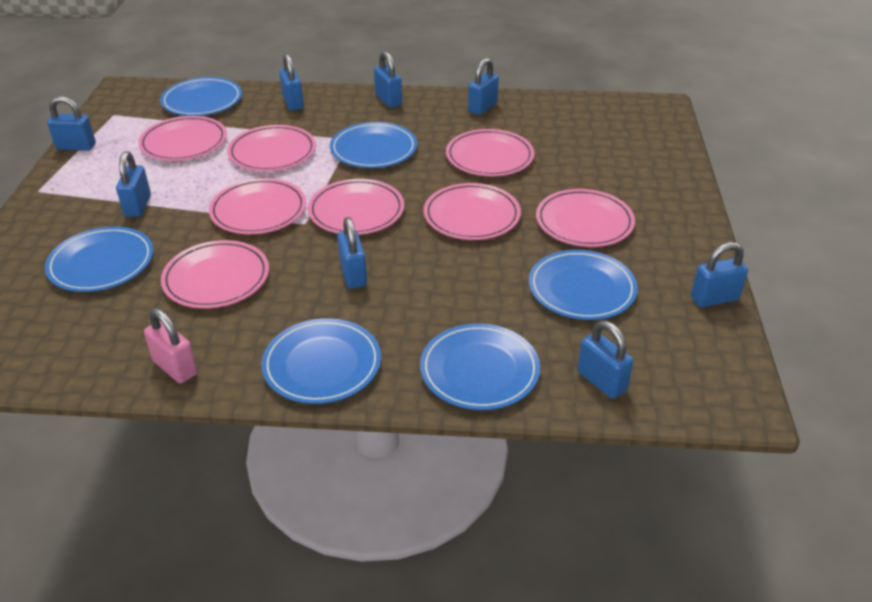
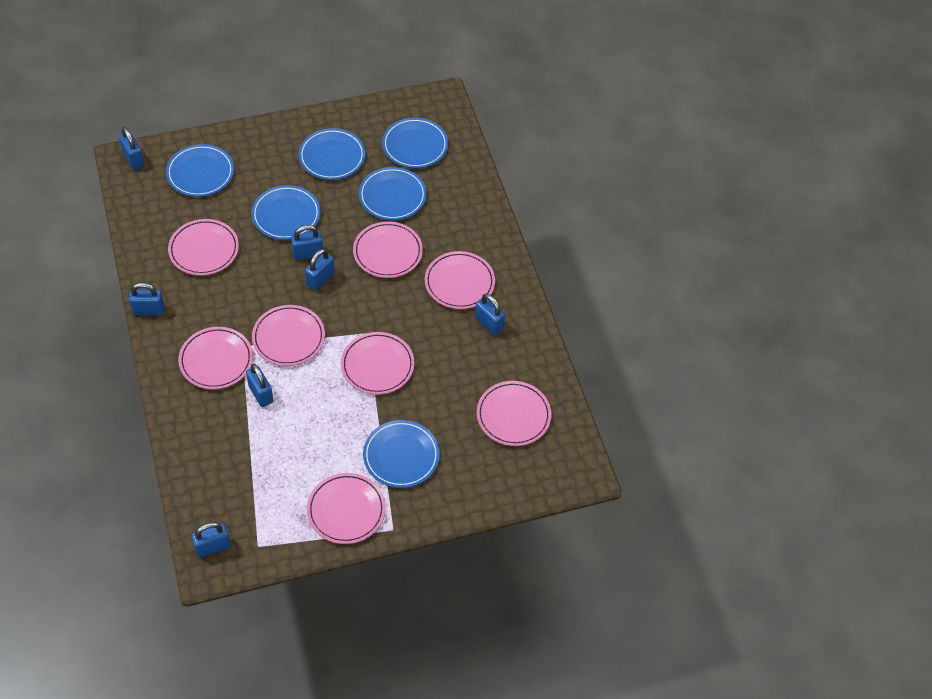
blue padlock: 8 -> 7
pink padlock: 1 -> 0

